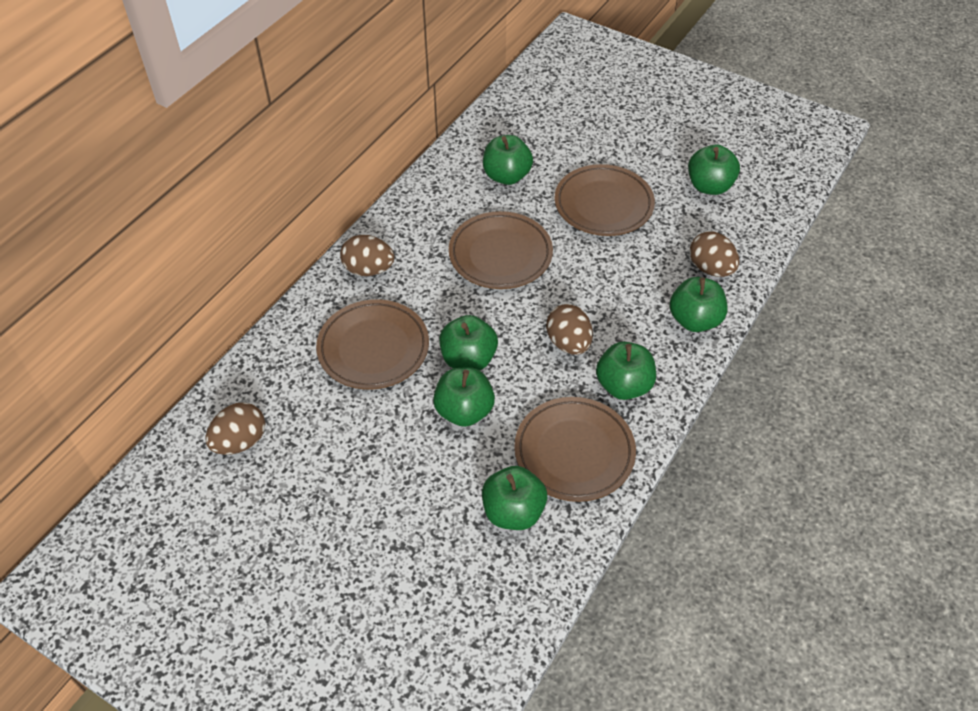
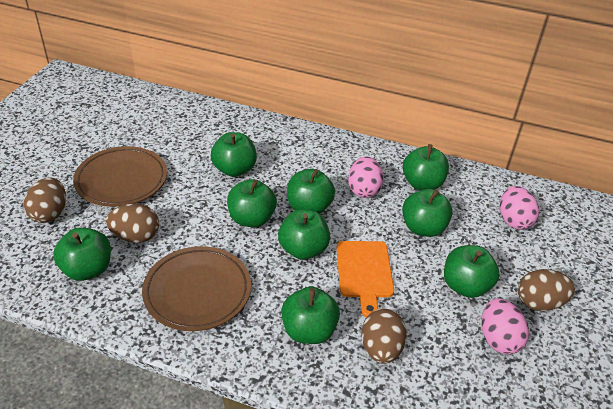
brown plate: 4 -> 2
green apple: 7 -> 9
orange cutting board: 0 -> 1
pink egg: 0 -> 3

